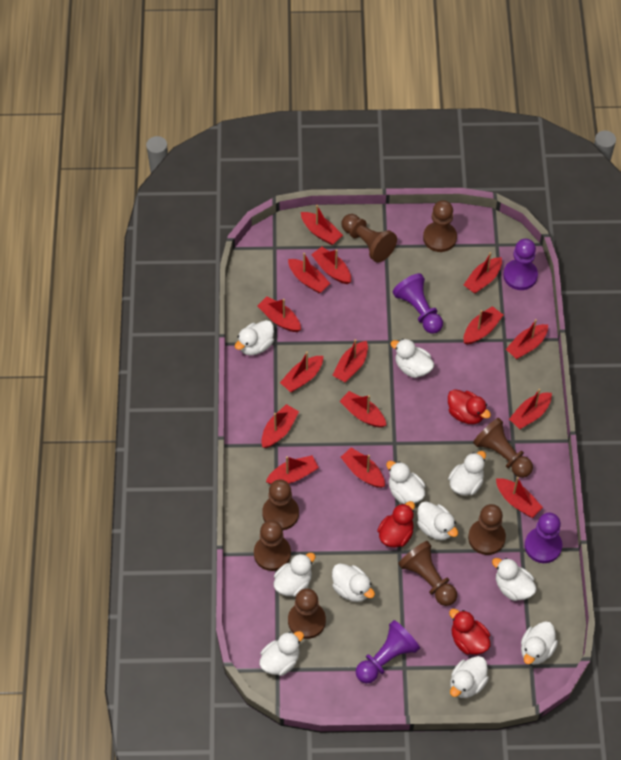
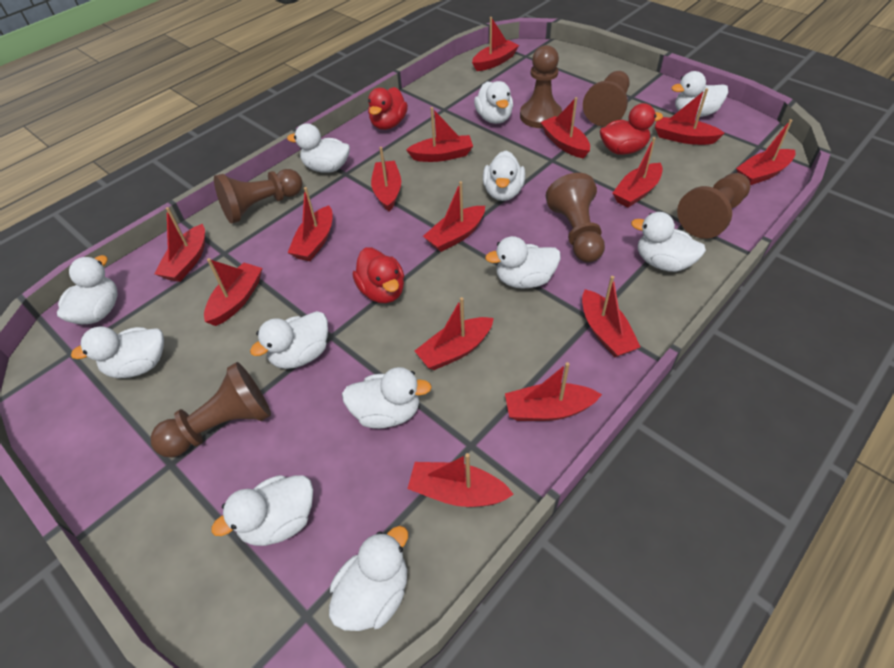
brown pawn: 8 -> 6
purple pawn: 4 -> 0
white duck: 11 -> 12

